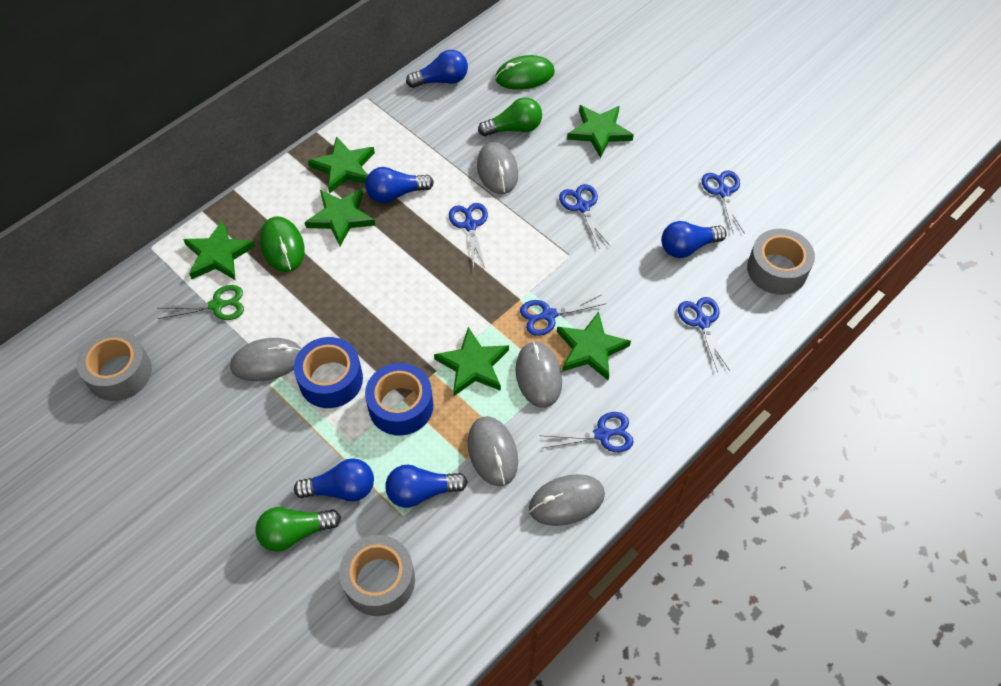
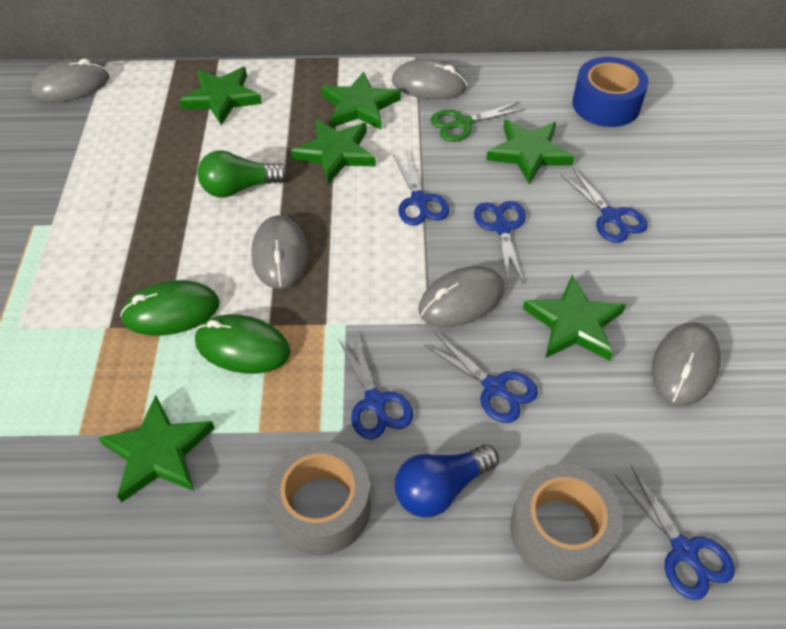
blue light bulb: 5 -> 1
blue tape: 2 -> 1
green light bulb: 2 -> 1
grey tape: 3 -> 2

